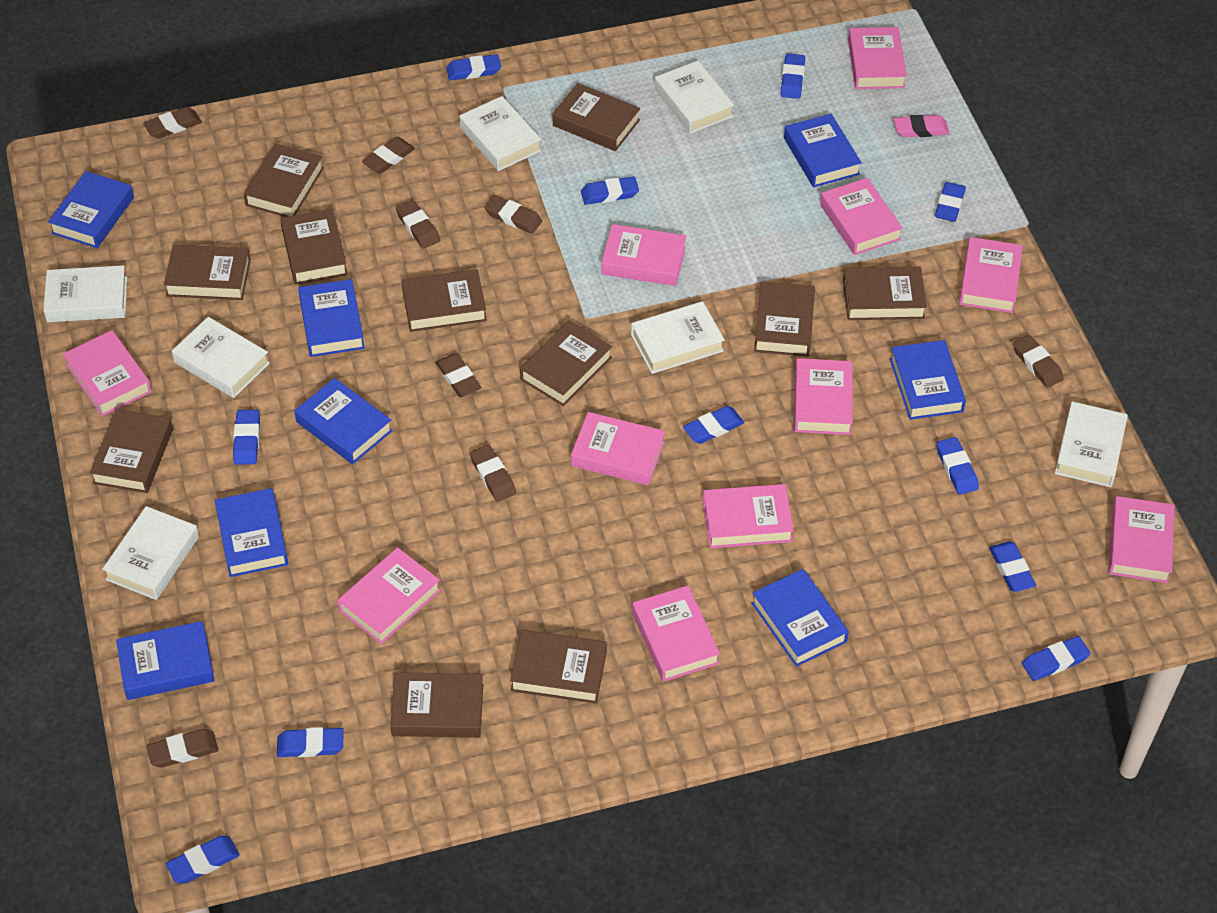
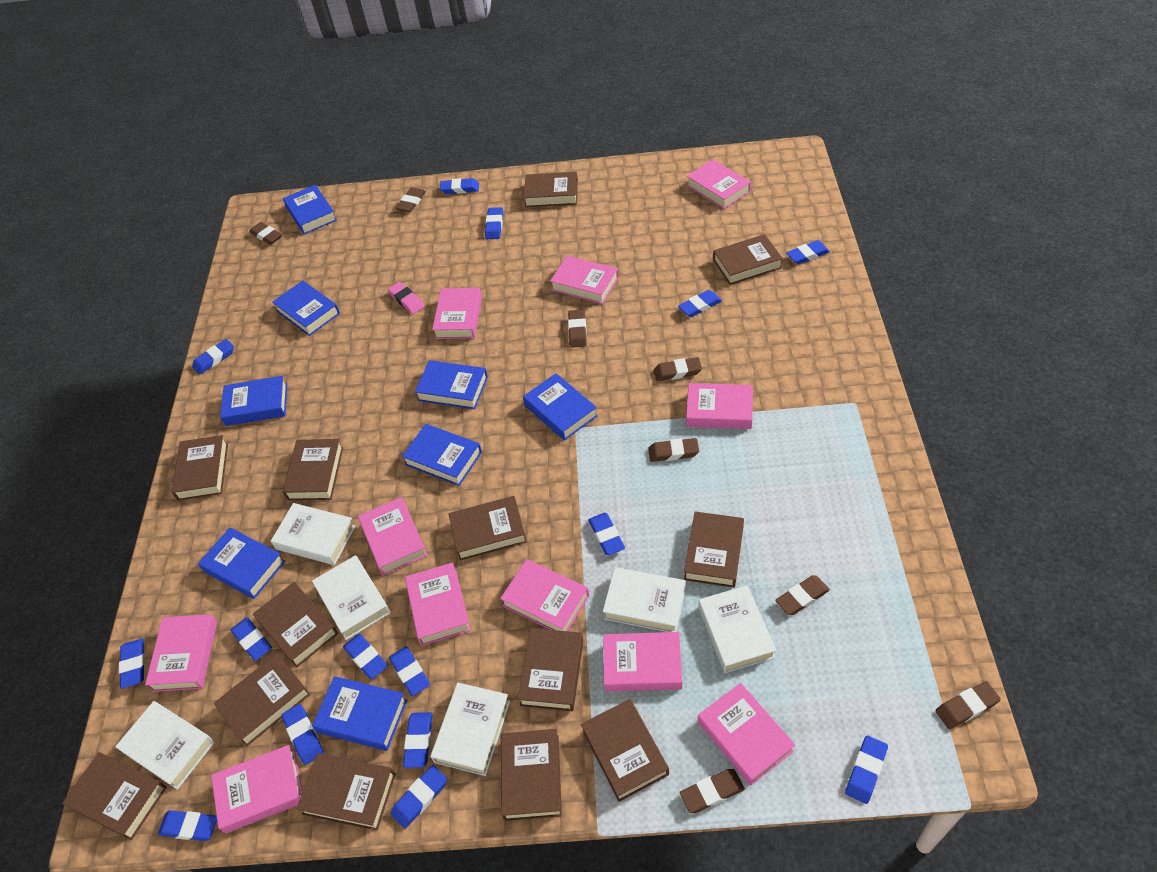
blue eraser: 11 -> 15
brown book: 11 -> 13
white book: 7 -> 6

